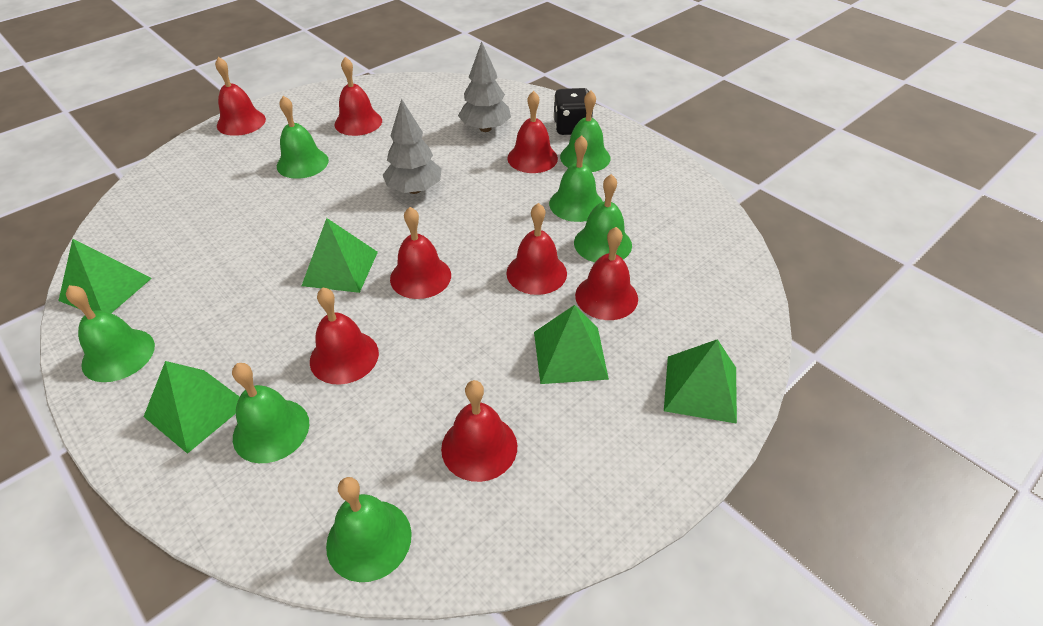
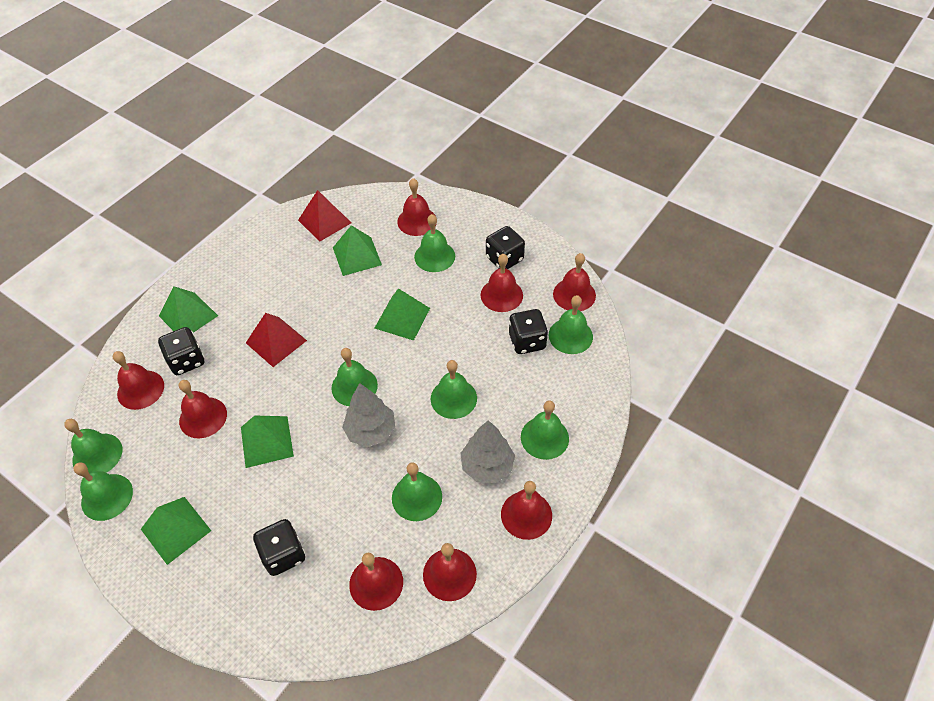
black dice: 1 -> 4
green bell: 7 -> 8
red pyramid: 0 -> 2

